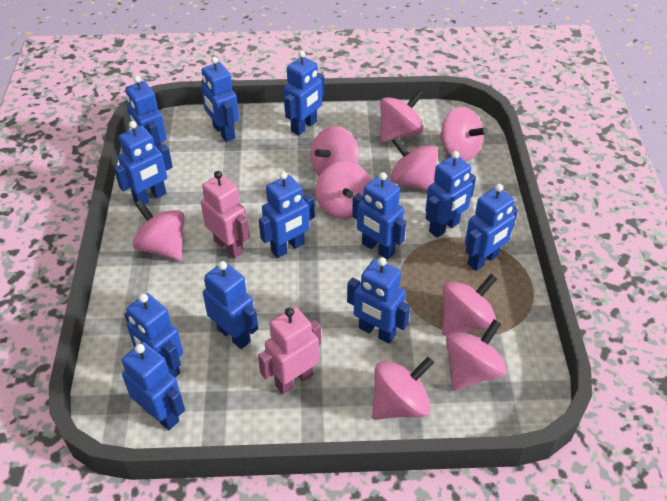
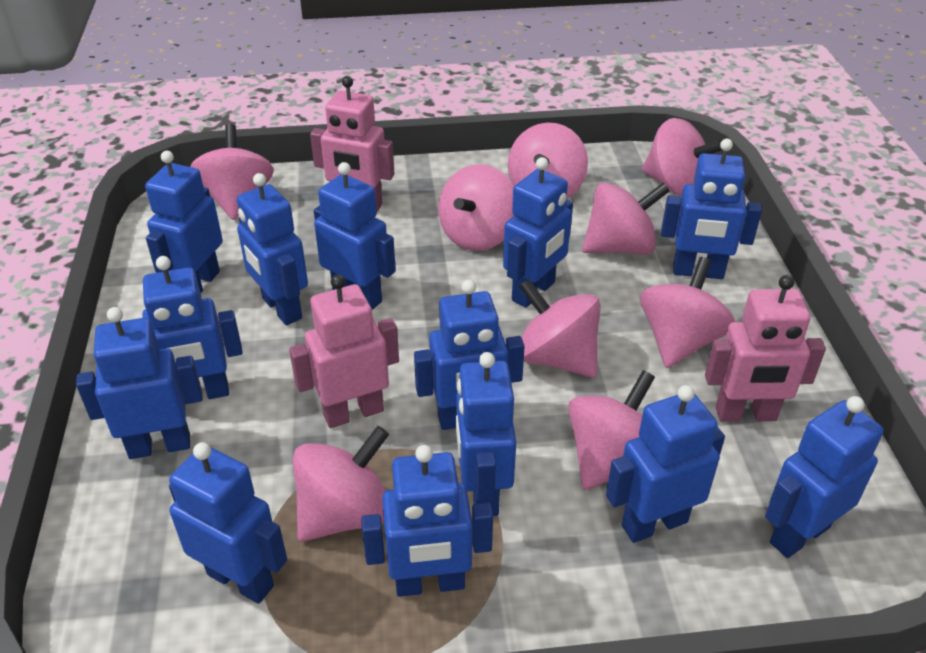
blue robot: 12 -> 13
pink robot: 2 -> 3

